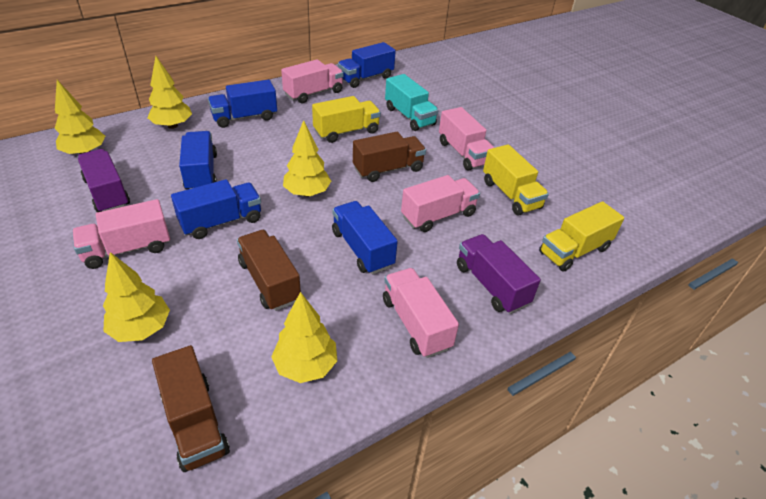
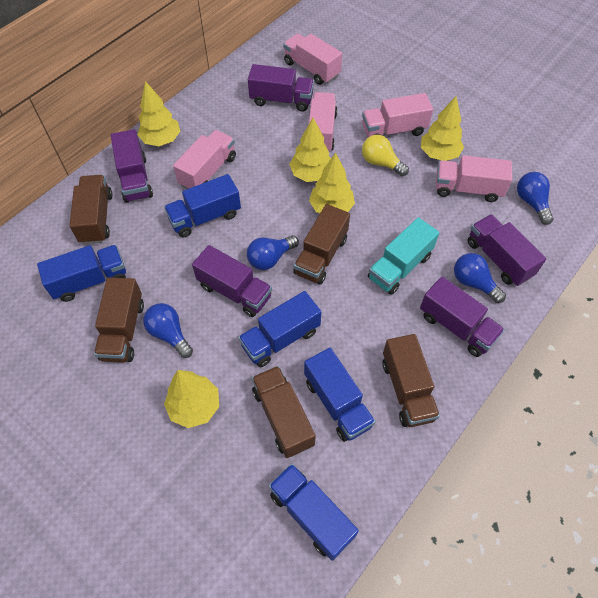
blue light bulb: 0 -> 4
brown truck: 3 -> 5
purple truck: 2 -> 5
yellow light bulb: 0 -> 1
yellow truck: 3 -> 0

